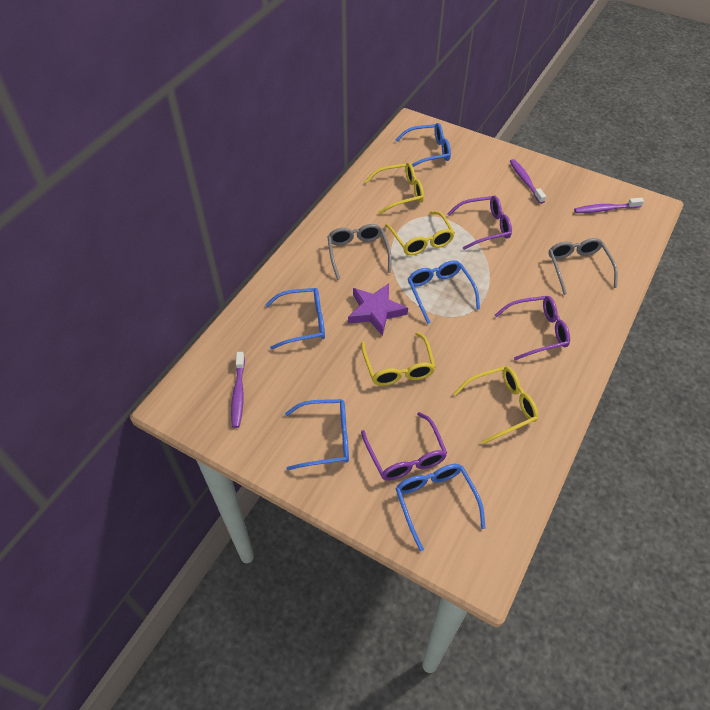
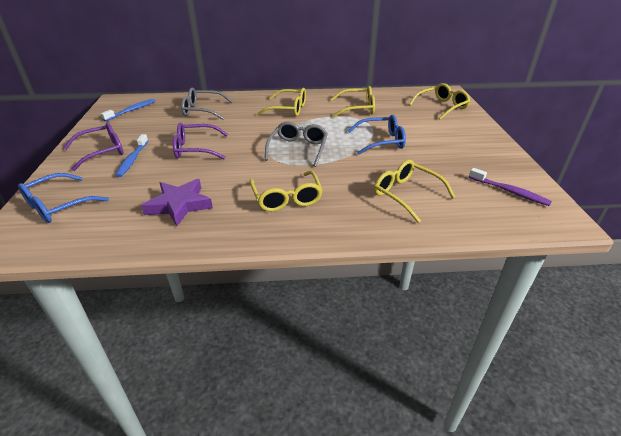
blue glasses: 5 -> 2
blue toothbrush: 0 -> 2
purple glasses: 3 -> 2
purple toothbrush: 3 -> 1
yellow glasses: 4 -> 5

